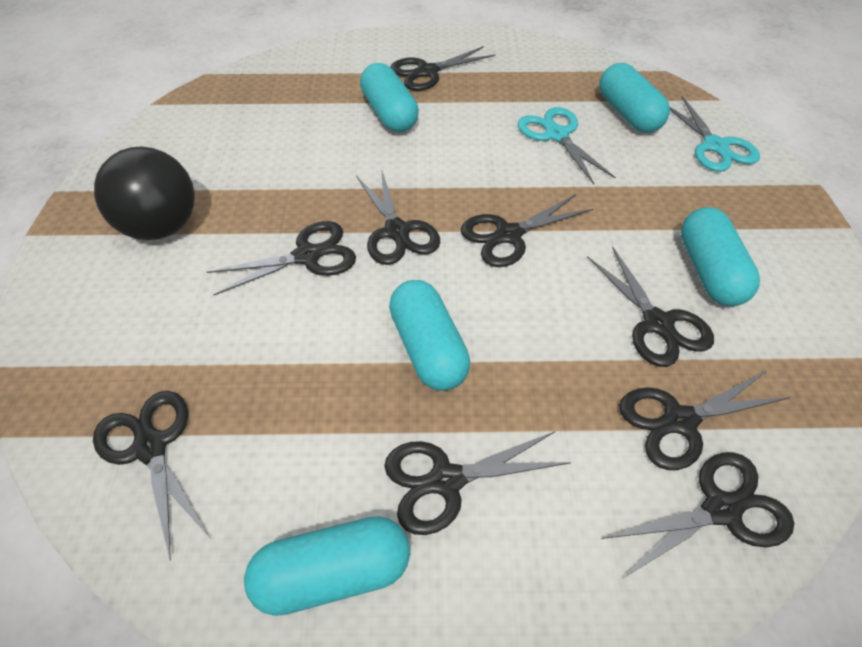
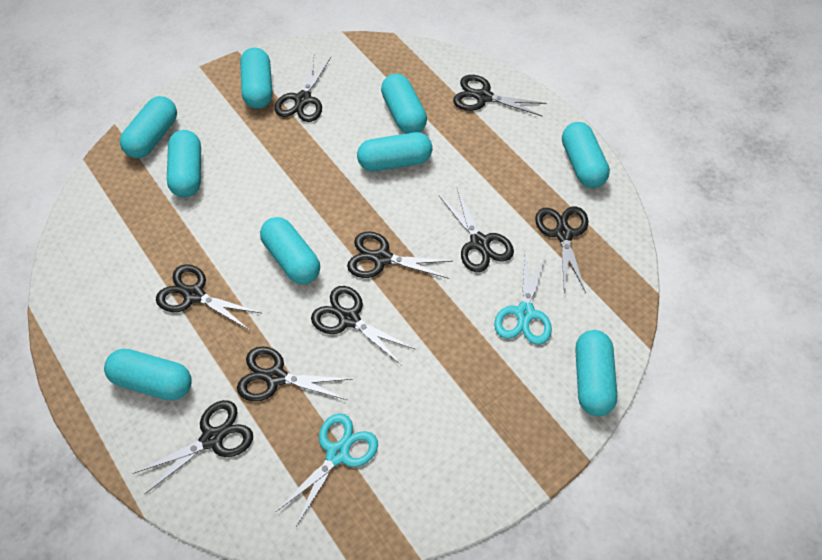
black ball: 1 -> 0
turquoise capsule: 5 -> 9

